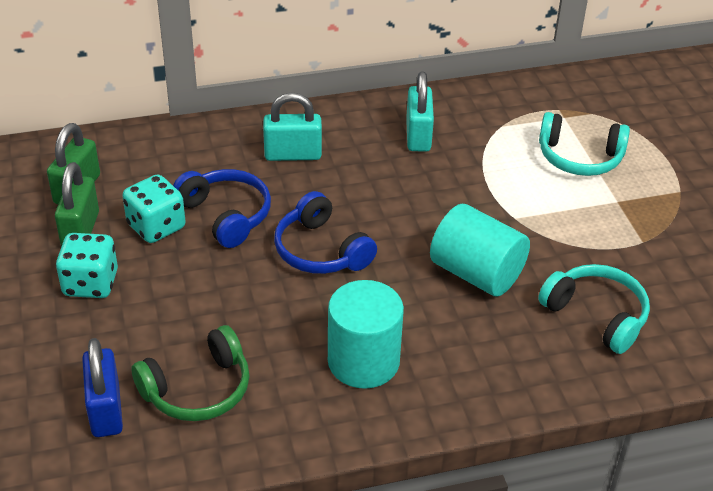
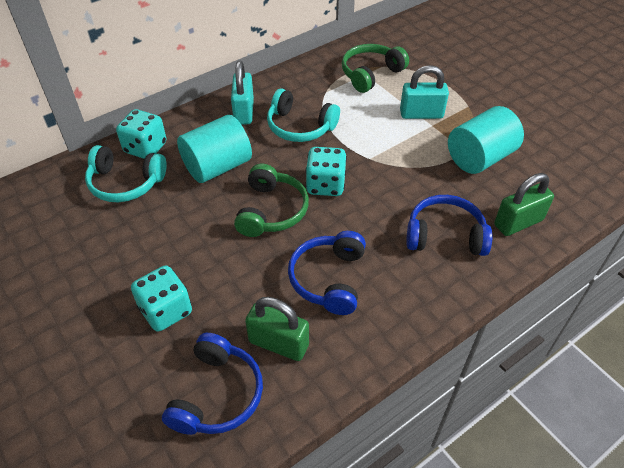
blue headphones: 2 -> 3
blue padlock: 1 -> 0
green headphones: 1 -> 2
turquoise dice: 2 -> 3

